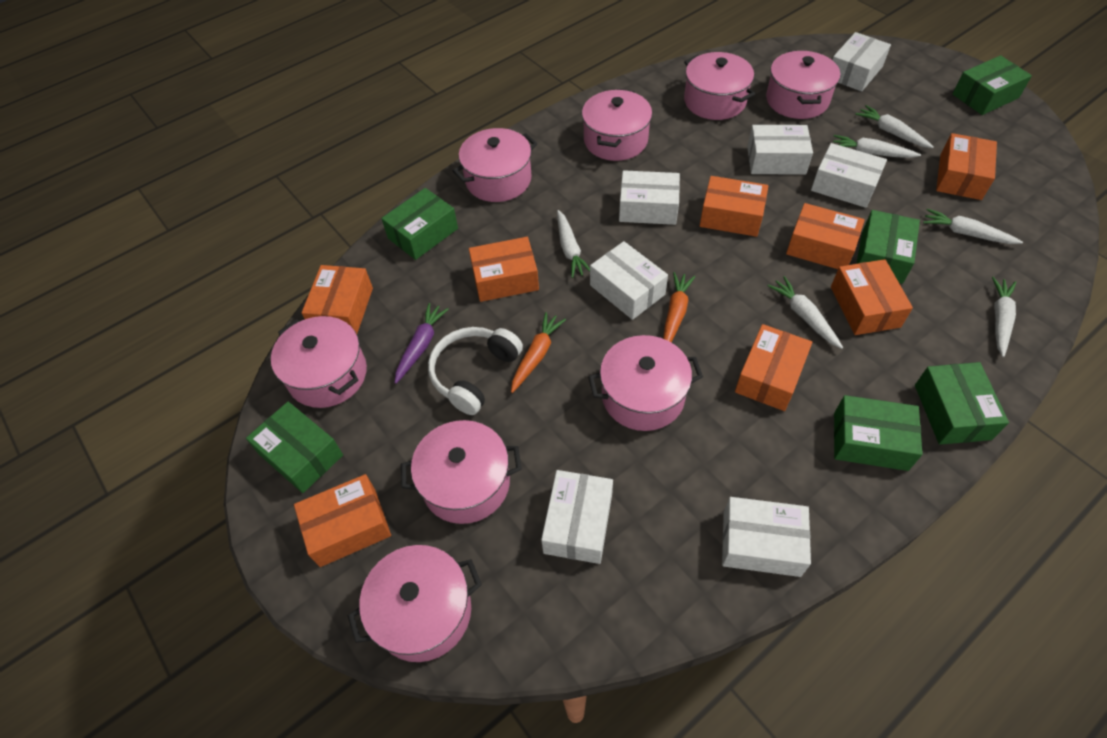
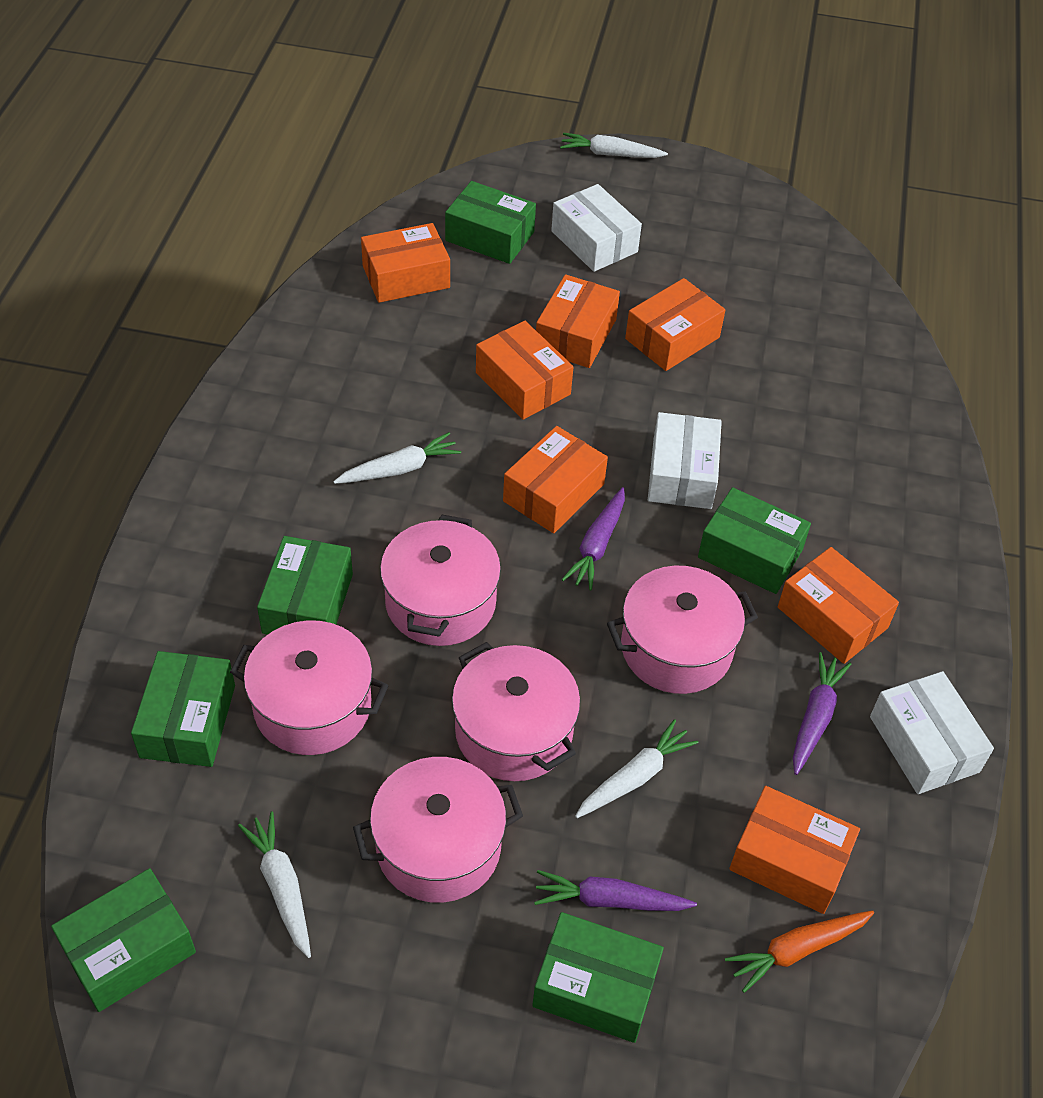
orange box: 8 -> 7
orange carrot: 2 -> 1
pink pot: 8 -> 5
purple carrot: 1 -> 3
white box: 7 -> 3
white carrot: 6 -> 4
white headphones: 1 -> 0

